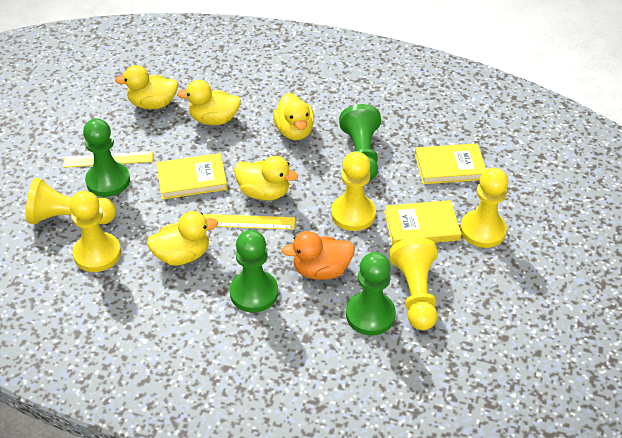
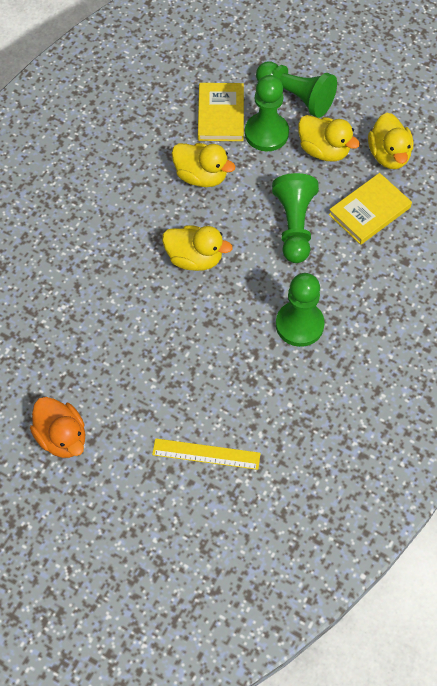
yellow book: 3 -> 2
yellow duck: 5 -> 4
yellow pawn: 5 -> 0
yellow ruler: 2 -> 1

